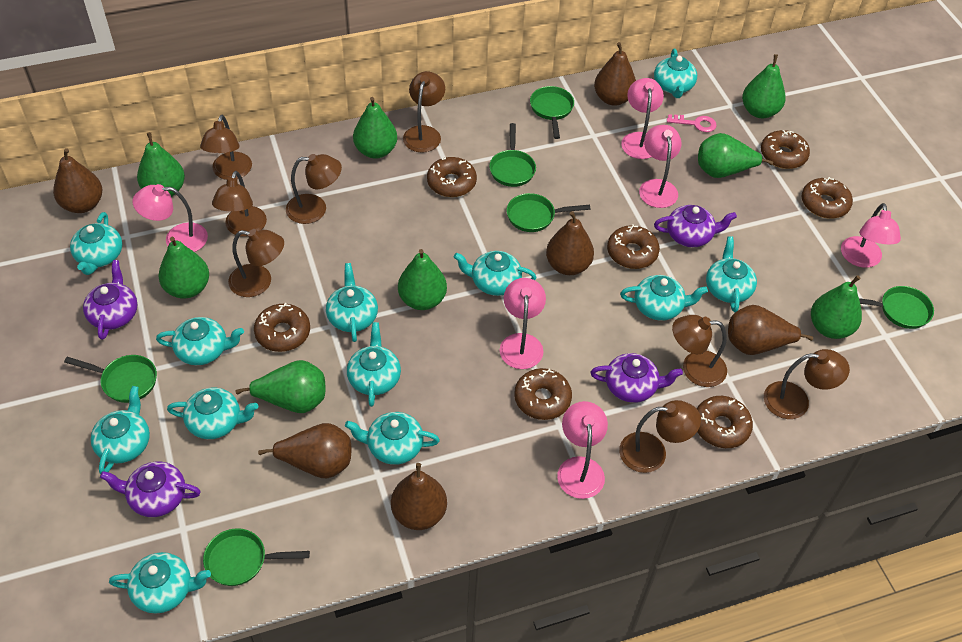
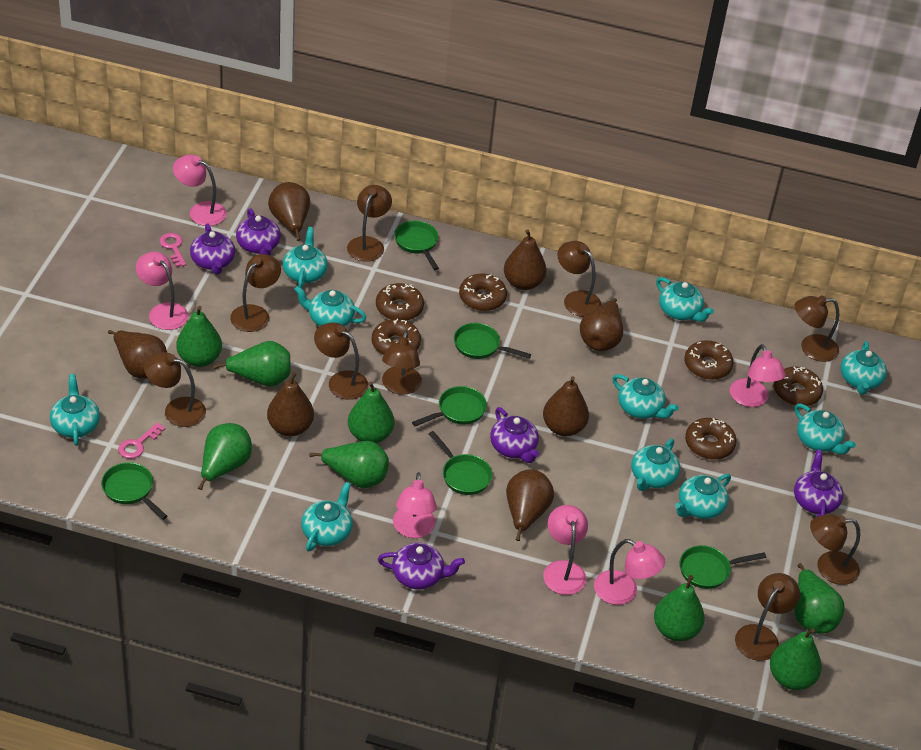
brown donut: 7 -> 6
brown lamp: 8 -> 9
brown pear: 6 -> 7
pink key: 1 -> 2
purple teapot: 4 -> 5
turquoise teapot: 12 -> 10

